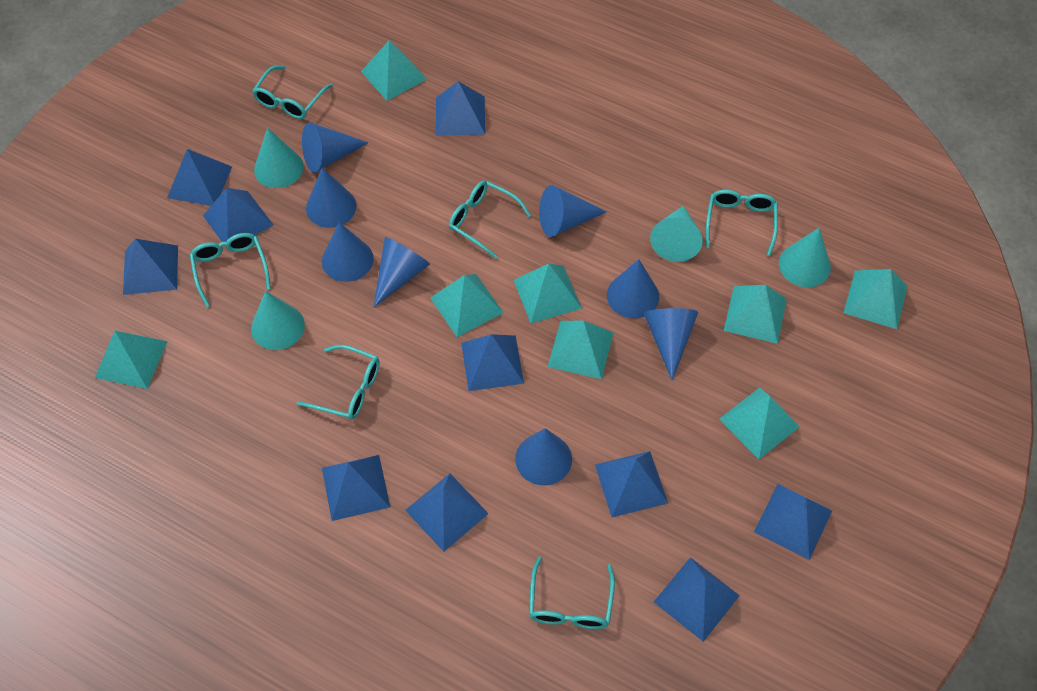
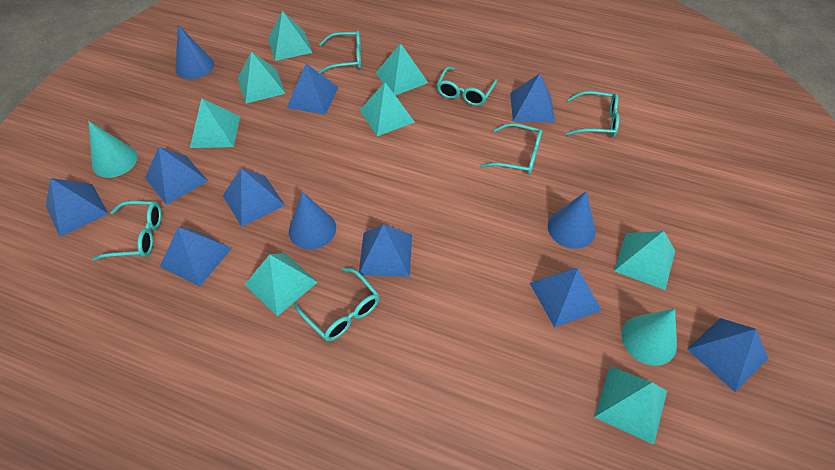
blue cone: 8 -> 3
blue pyramid: 10 -> 9
turquoise cone: 4 -> 2

